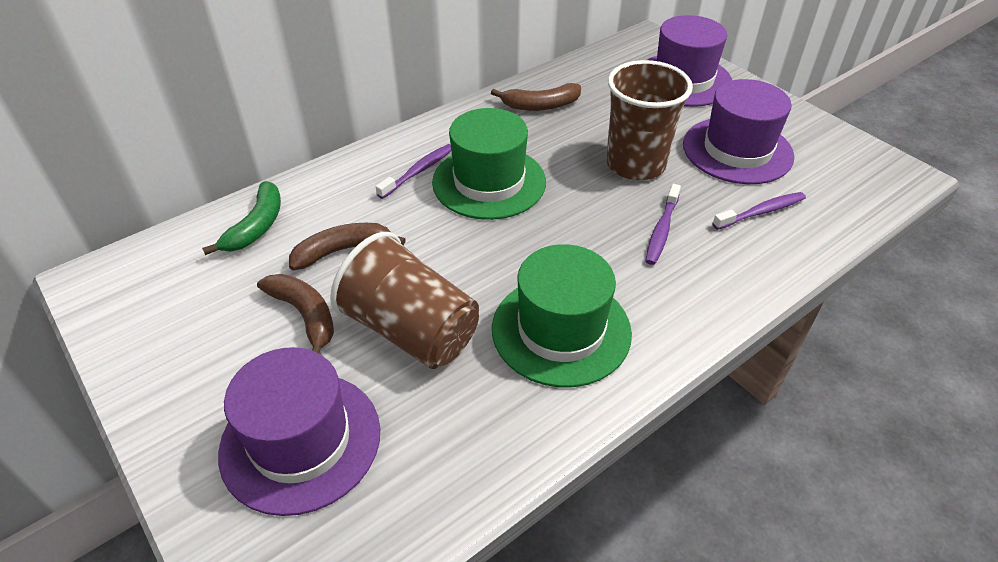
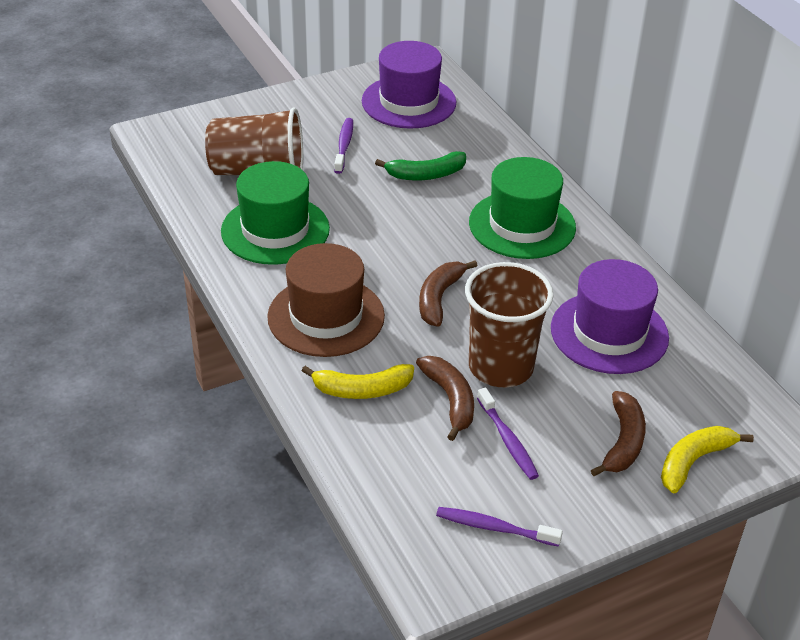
brown hat: 0 -> 1
purple hat: 3 -> 2
yellow banana: 0 -> 2

